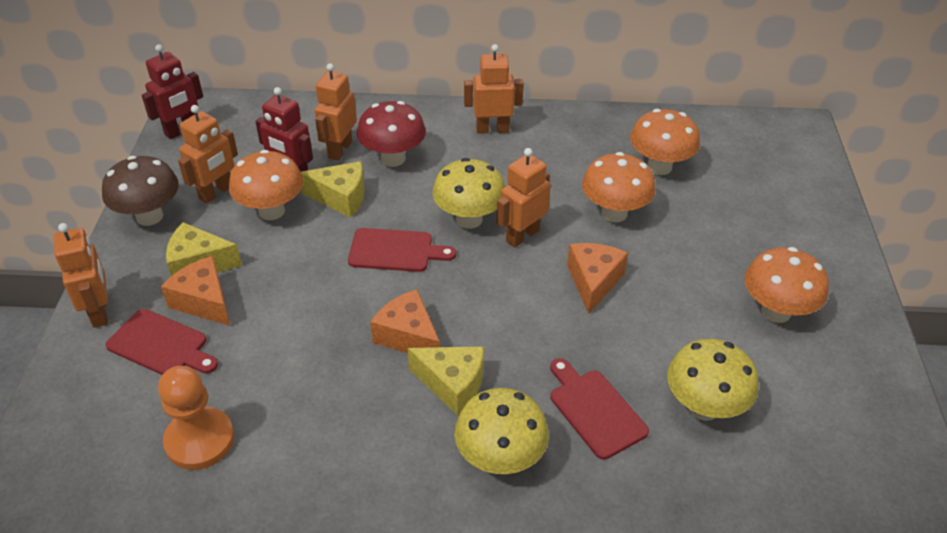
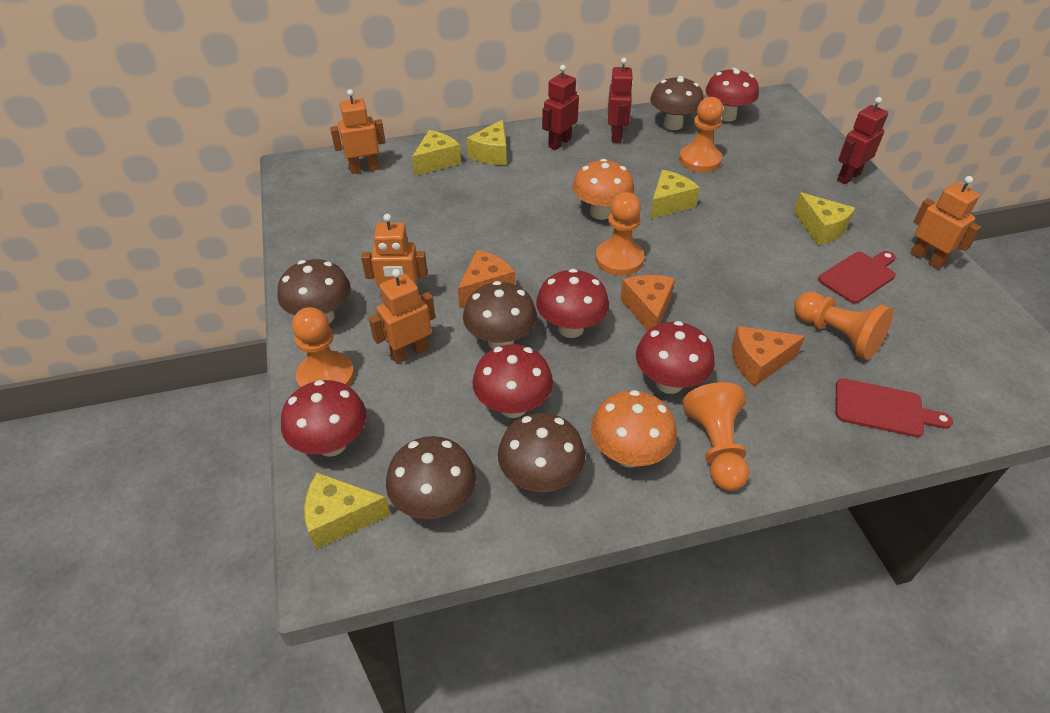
brown mushroom: 1 -> 5
orange mushroom: 4 -> 2
orange pawn: 1 -> 5
orange robot: 5 -> 4
red cutting board: 3 -> 2
red mushroom: 1 -> 5
red robot: 2 -> 3
yellow cheese: 3 -> 5
yellow mushroom: 3 -> 0

